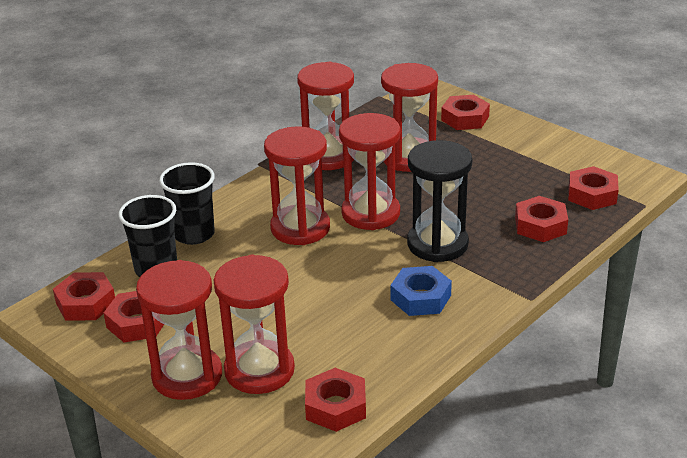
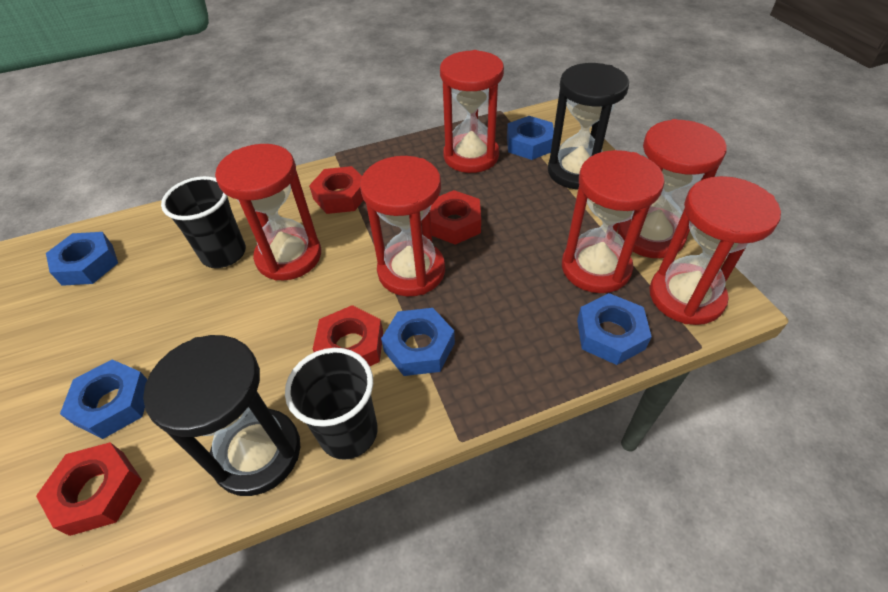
black hourglass: 1 -> 2
blue nut: 1 -> 5
red nut: 6 -> 4

